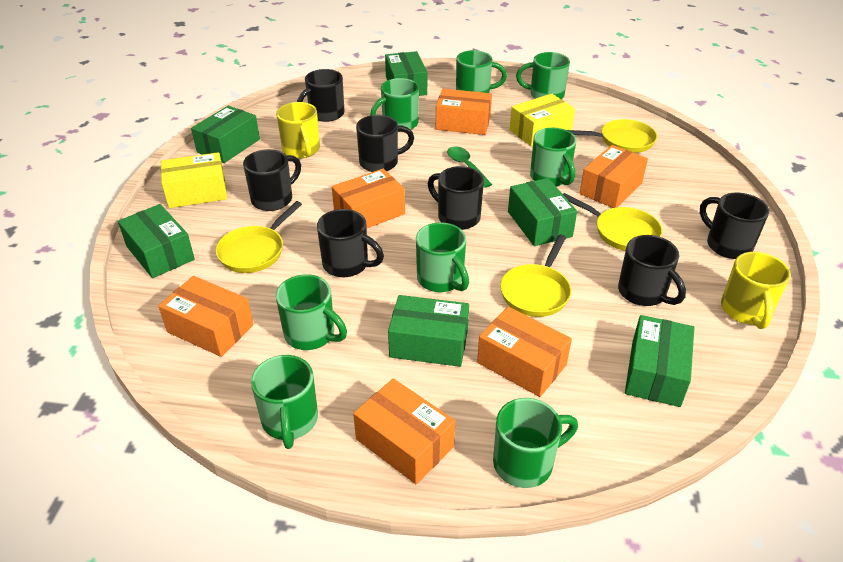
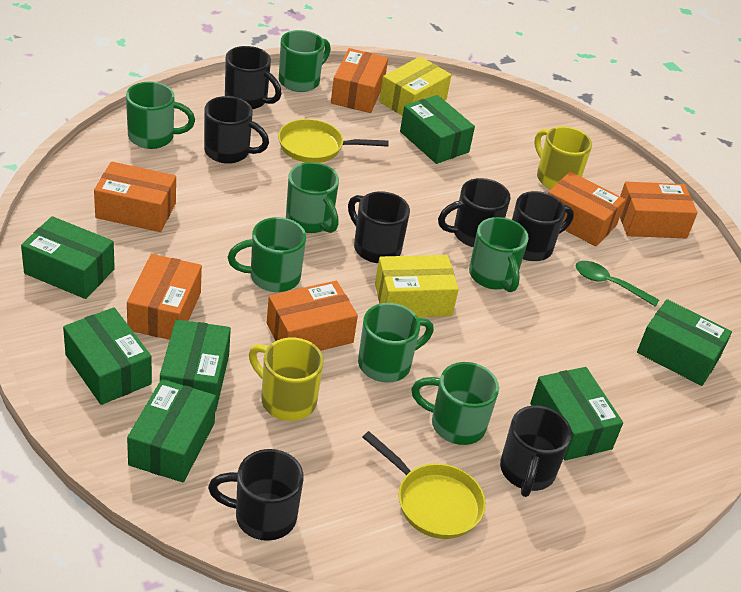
green box: 6 -> 7
green mug: 8 -> 7
yellow pan: 4 -> 2

